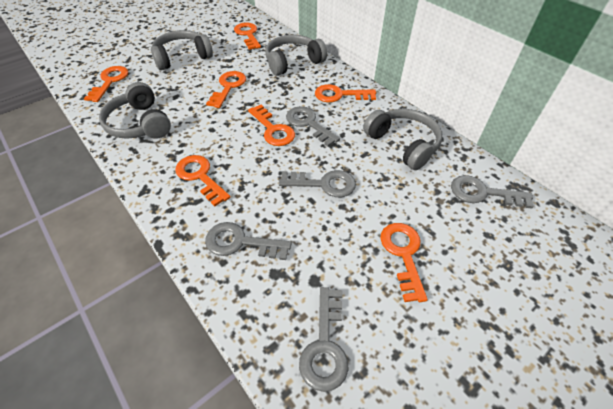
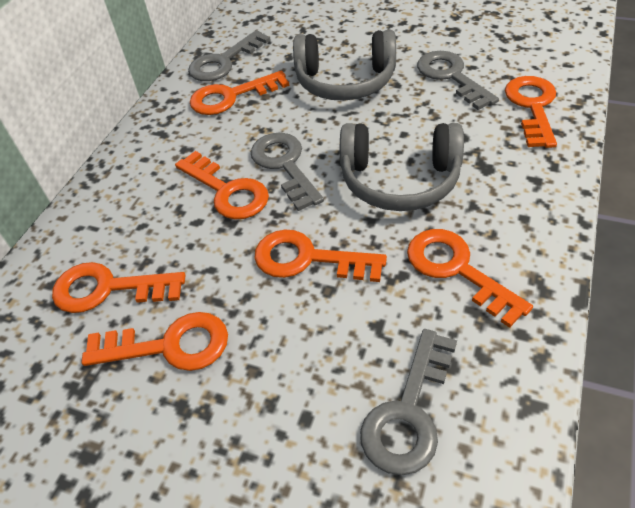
grey headphones: 4 -> 2
grey key: 5 -> 4

